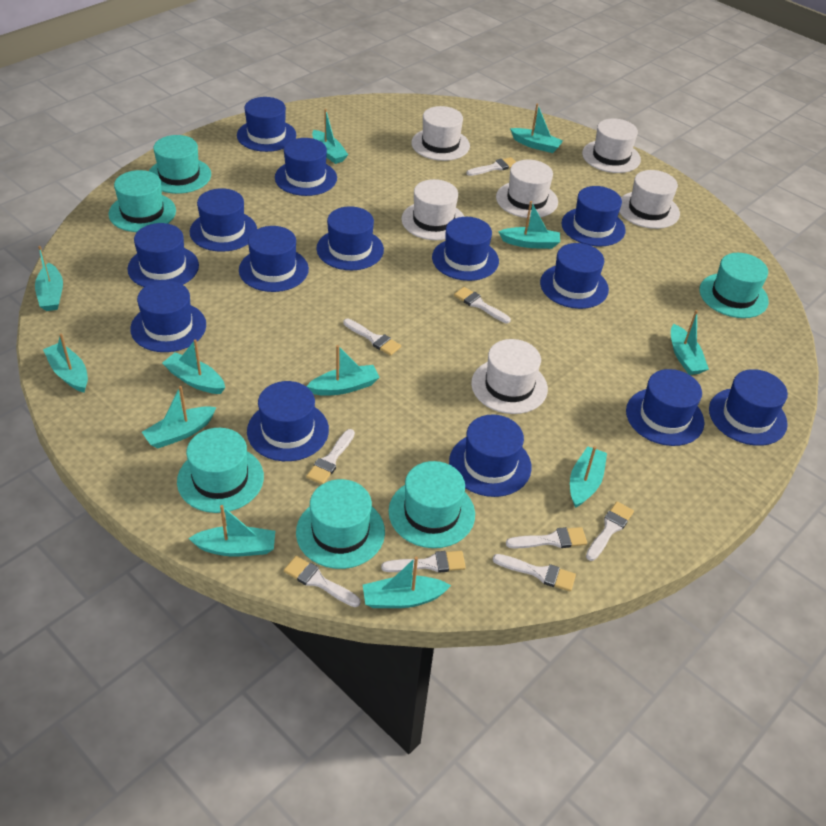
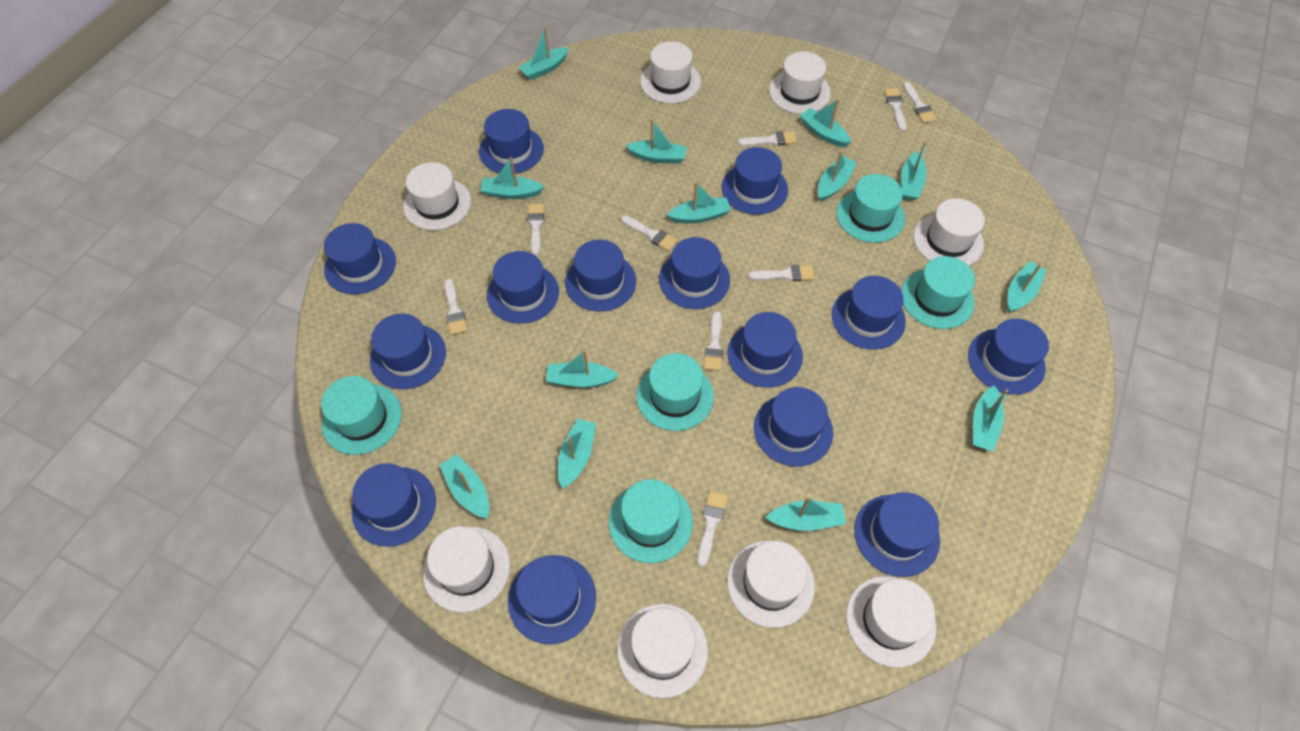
turquoise boat: 12 -> 13
turquoise hat: 6 -> 5
white hat: 6 -> 8

